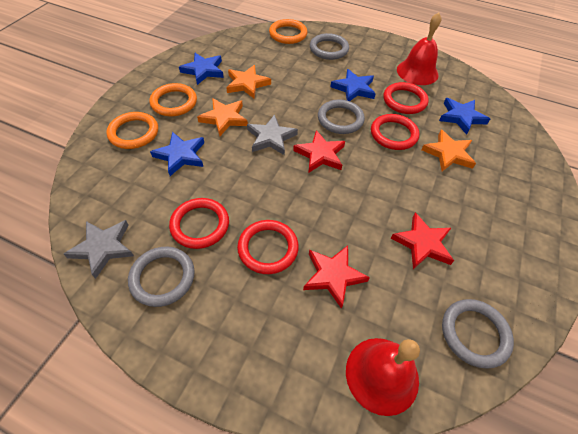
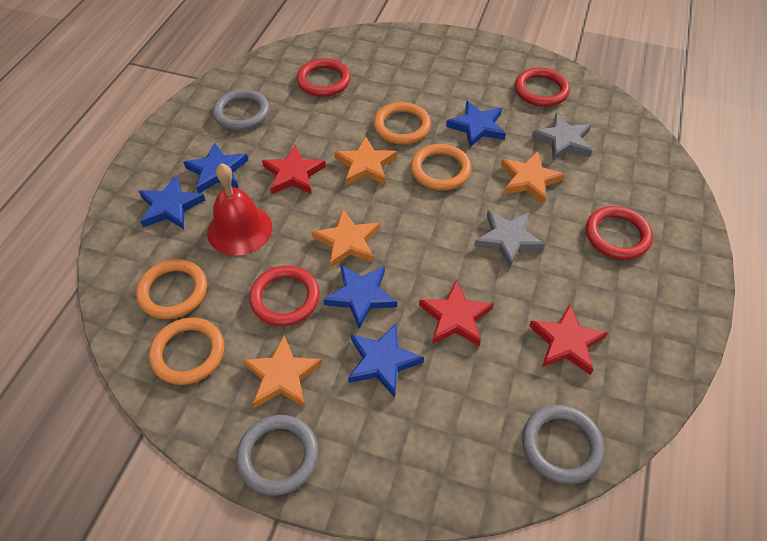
blue star: 4 -> 5
grey ring: 4 -> 3
orange ring: 3 -> 4
orange star: 3 -> 4
red bell: 2 -> 1

